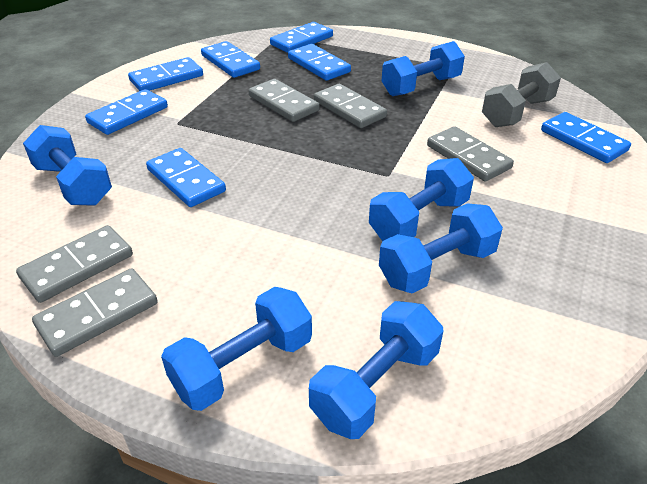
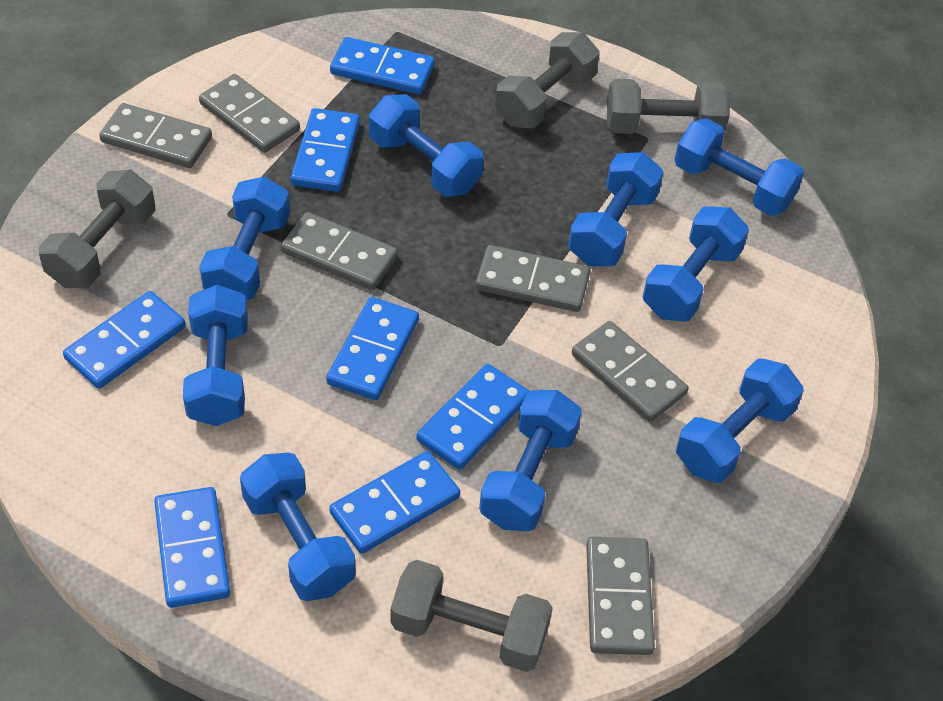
blue dumbbell: 6 -> 9
grey domino: 5 -> 6
grey dumbbell: 1 -> 4

